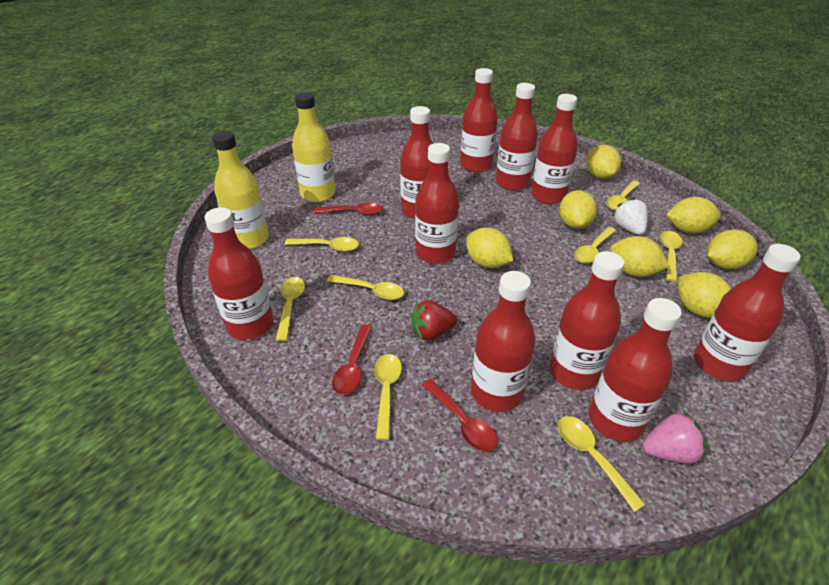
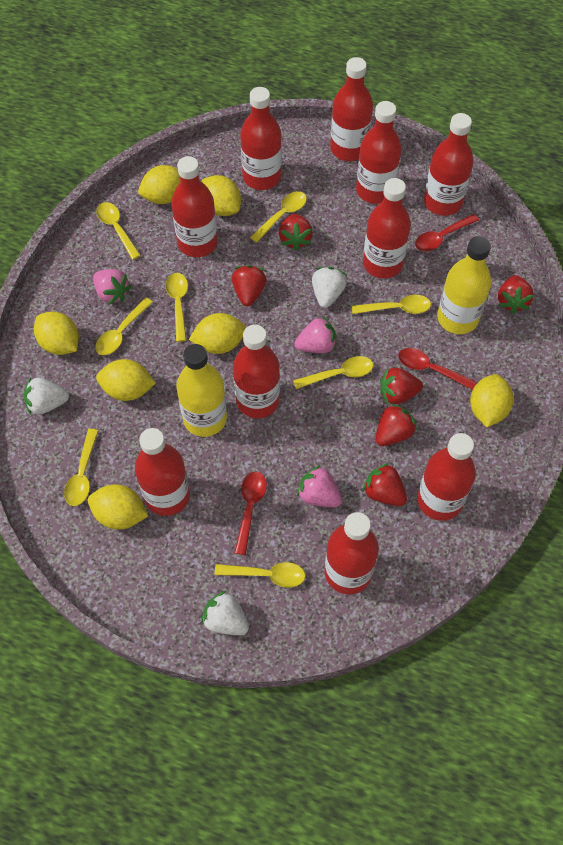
pink strawberry: 1 -> 3
red strawberry: 1 -> 6
white strawberry: 1 -> 3

